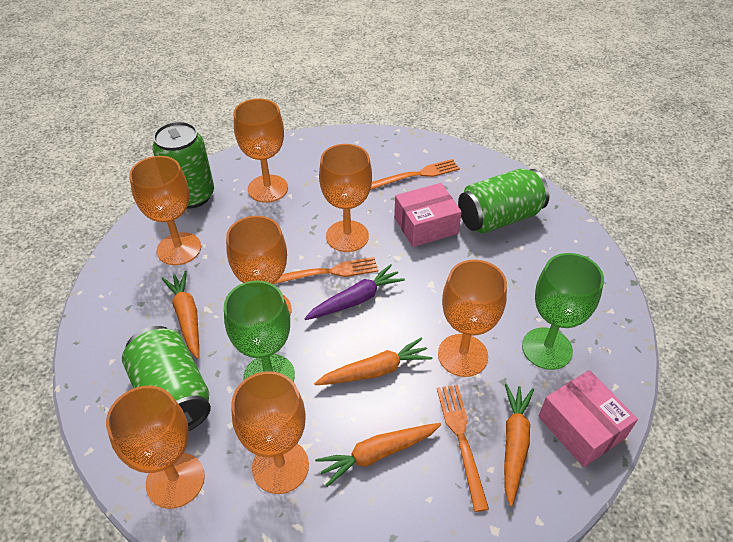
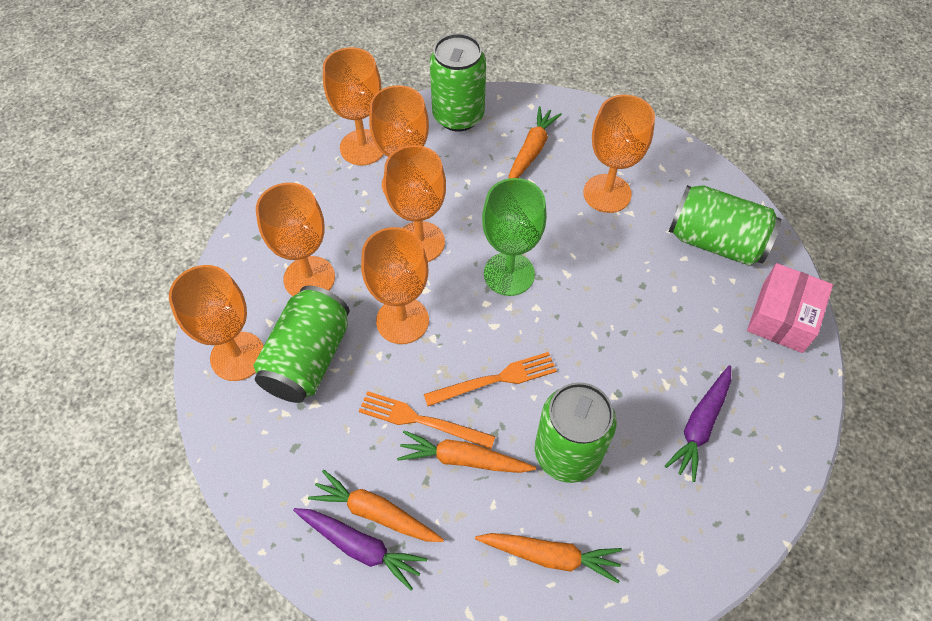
green can: 3 -> 4
green goblet: 2 -> 1
orange fork: 3 -> 2
pink box: 2 -> 1
purple carrot: 1 -> 2

